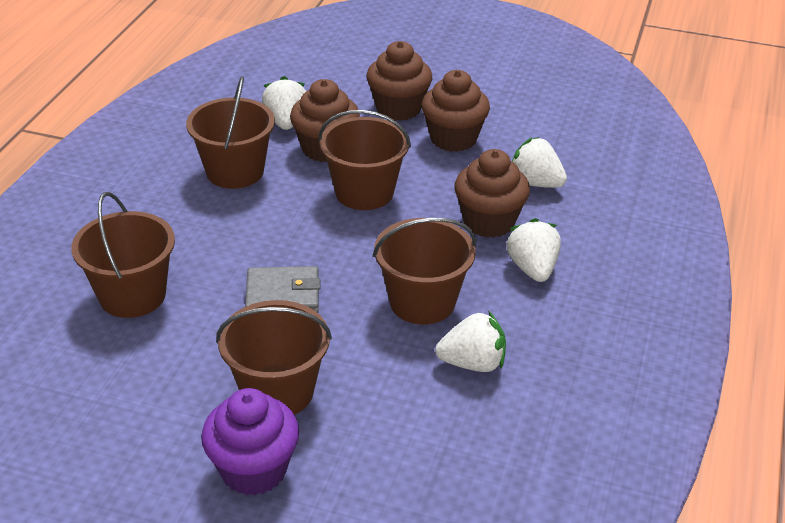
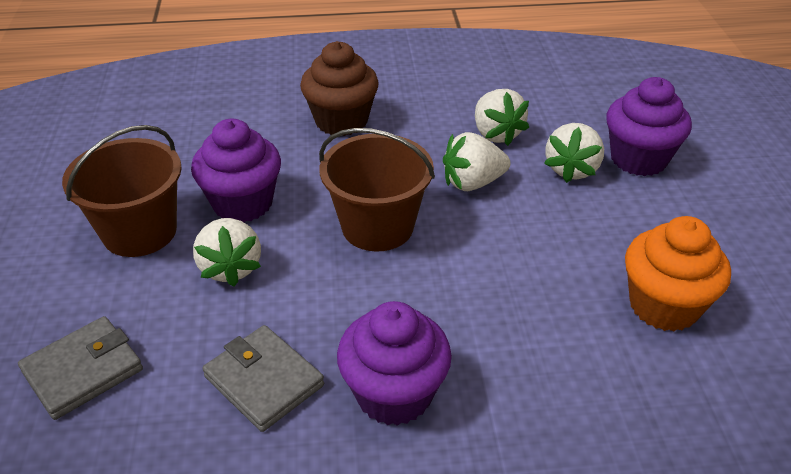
brown bucket: 5 -> 2
brown cupcake: 4 -> 1
grey wallet: 1 -> 2
orange cupcake: 0 -> 1
purple cupcake: 1 -> 3

